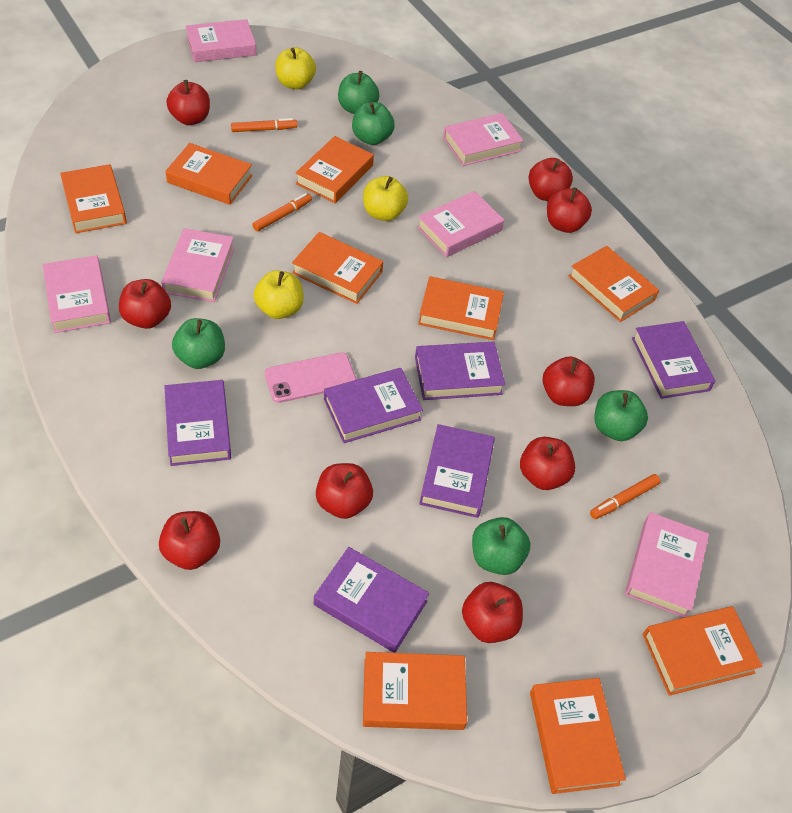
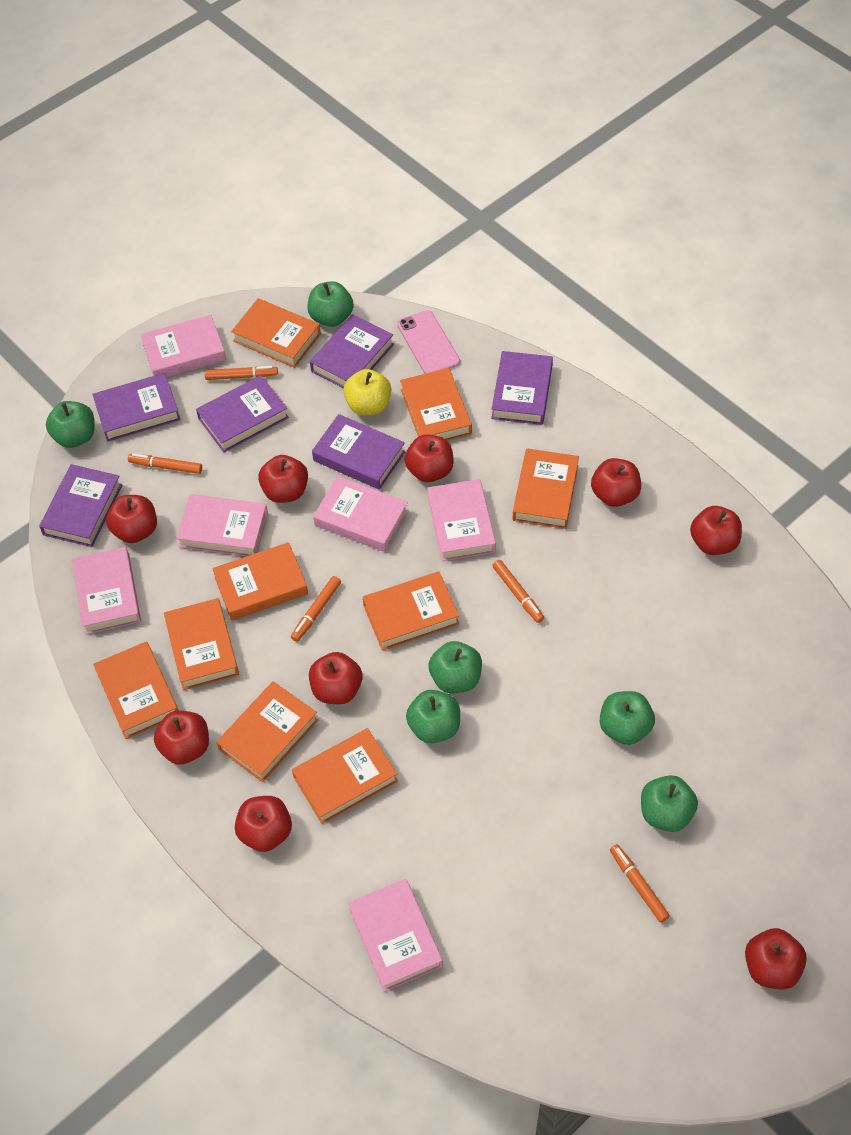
green apple: 5 -> 6
orange marker: 3 -> 5
yellow apple: 3 -> 1

